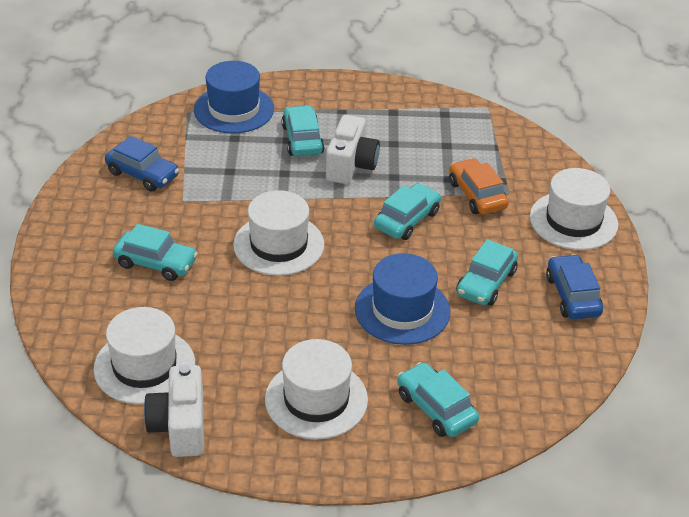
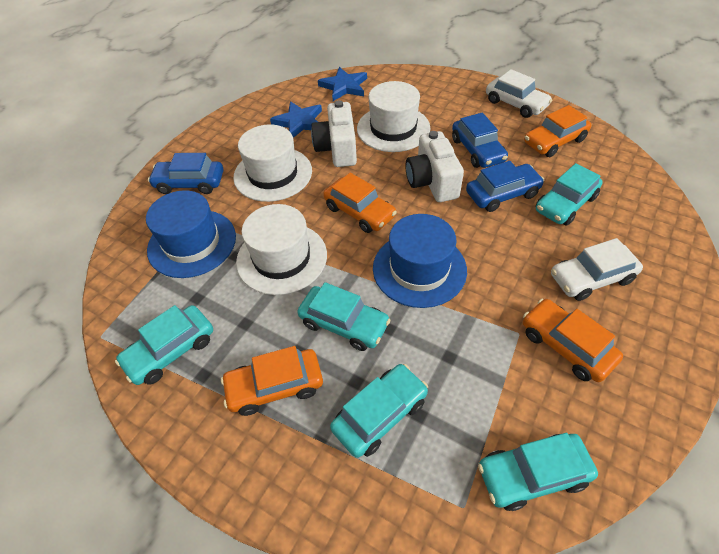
blue car: 2 -> 3
blue star: 0 -> 2
orange car: 1 -> 4
white car: 0 -> 2
white hat: 4 -> 3

